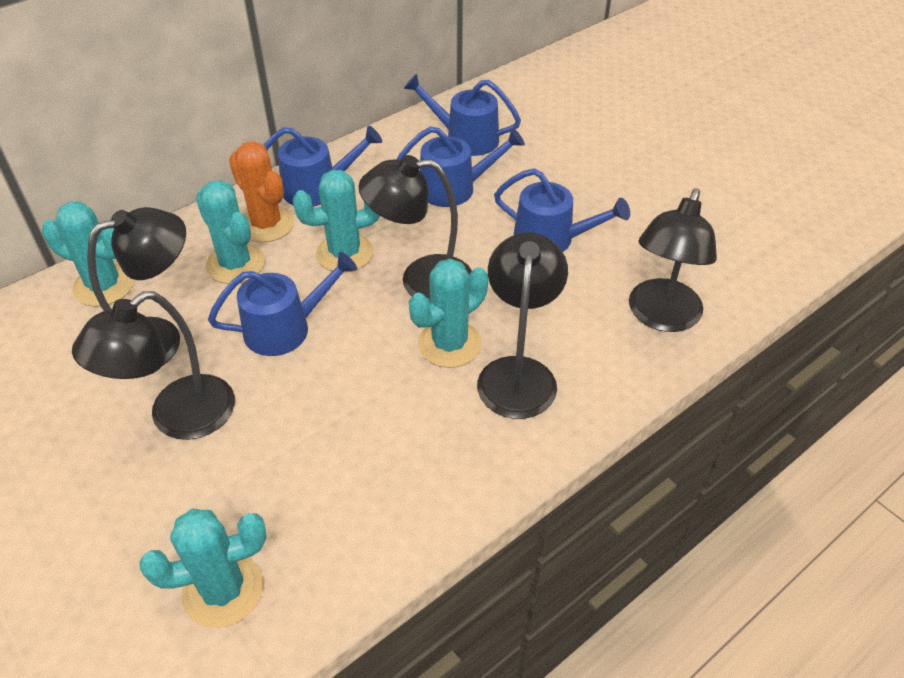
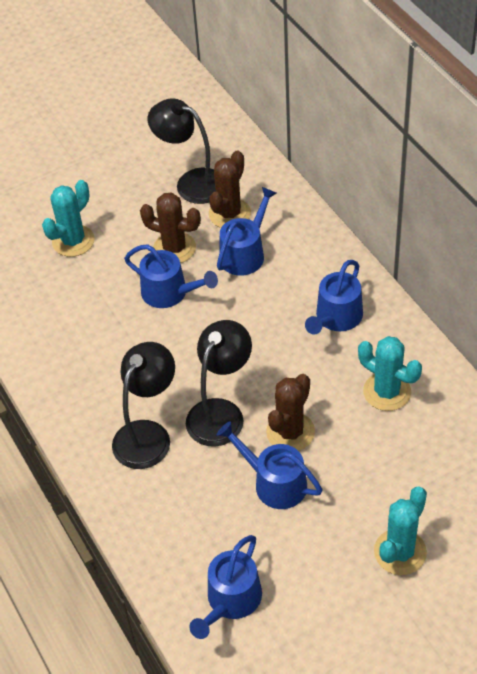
black lamp: 5 -> 3
brown cactus: 0 -> 3
orange cactus: 1 -> 0
turquoise cactus: 5 -> 3

